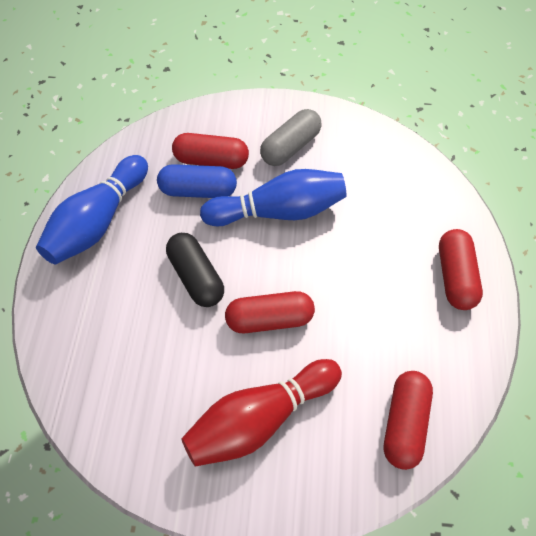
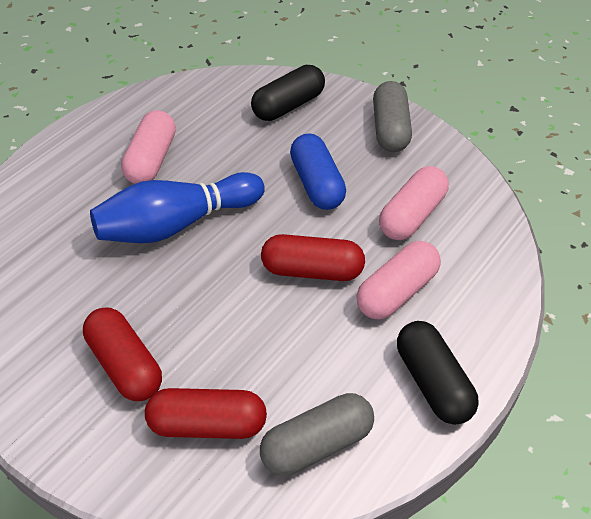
black capsule: 1 -> 2
blue bowling pin: 2 -> 1
grey capsule: 1 -> 2
pink capsule: 0 -> 3
red bowling pin: 1 -> 0
red capsule: 4 -> 3

